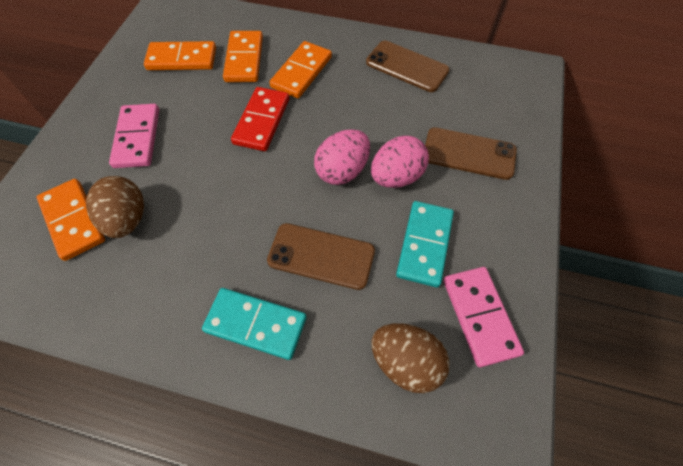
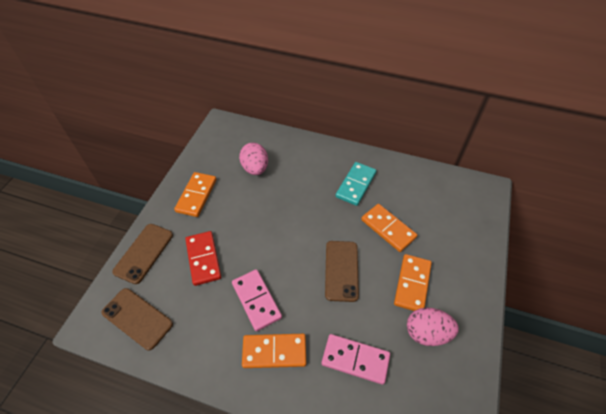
brown egg: 2 -> 0
turquoise domino: 2 -> 1

